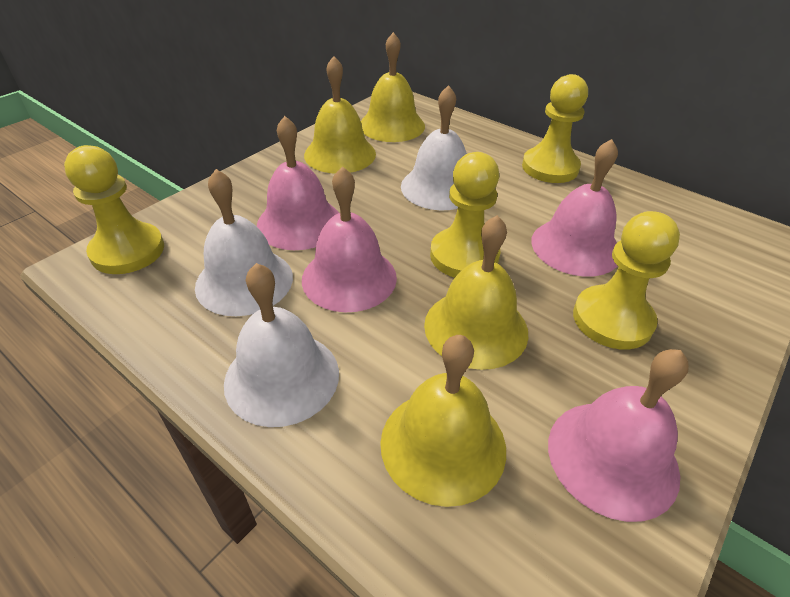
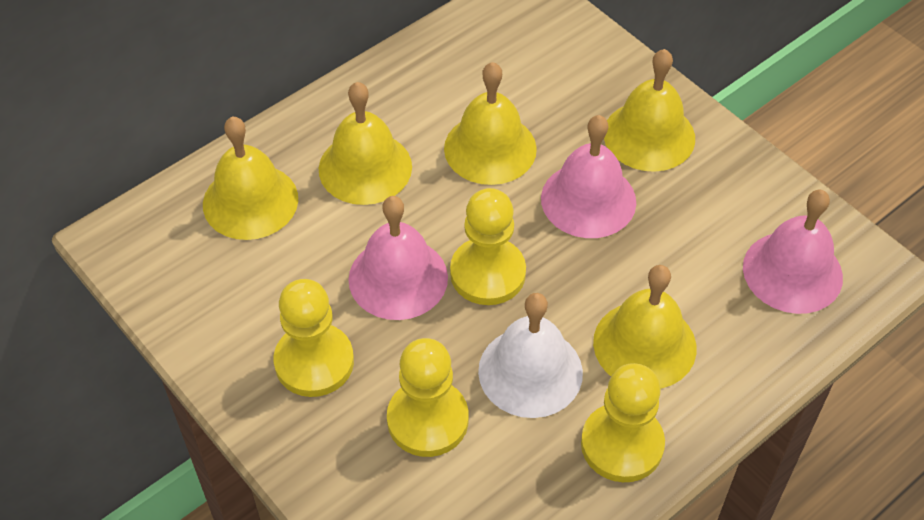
pink bell: 4 -> 3
white bell: 3 -> 1
yellow bell: 4 -> 5

